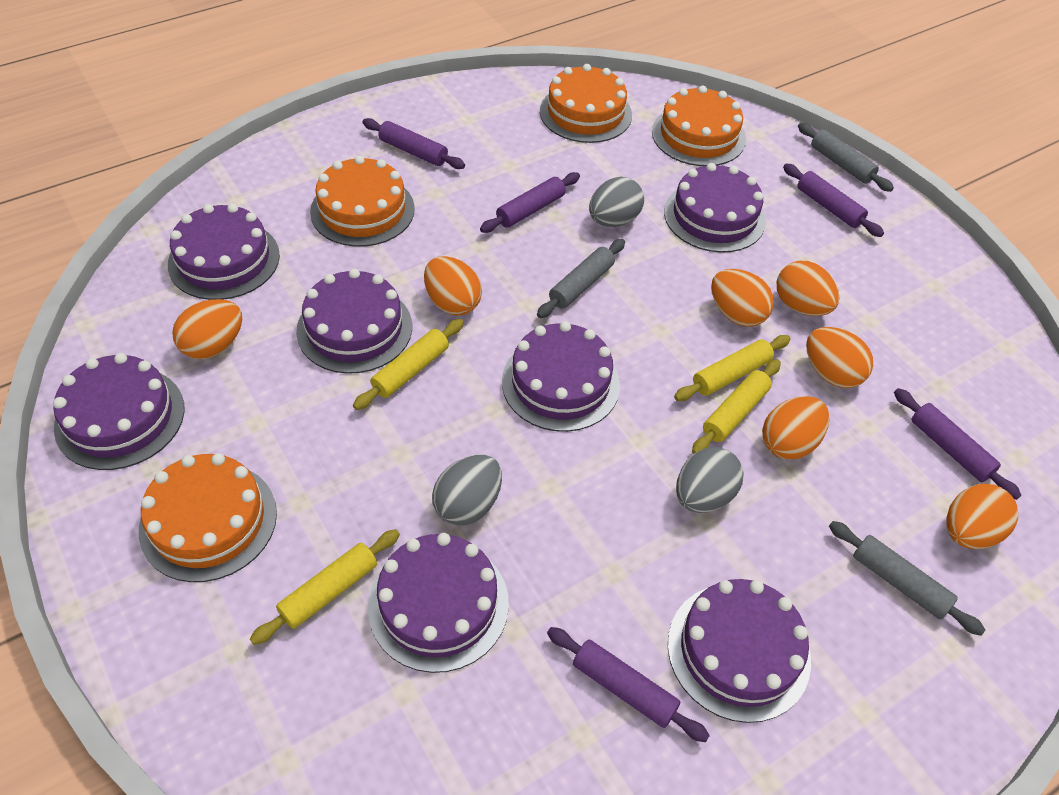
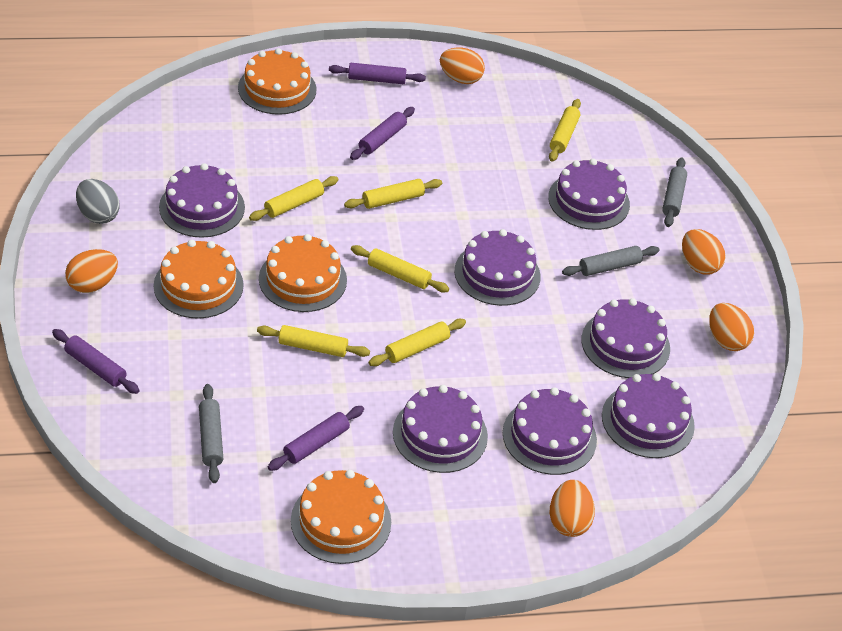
grey egg: 3 -> 1
orange egg: 7 -> 5
purple rolling pin: 5 -> 4
yellow rolling pin: 4 -> 6

